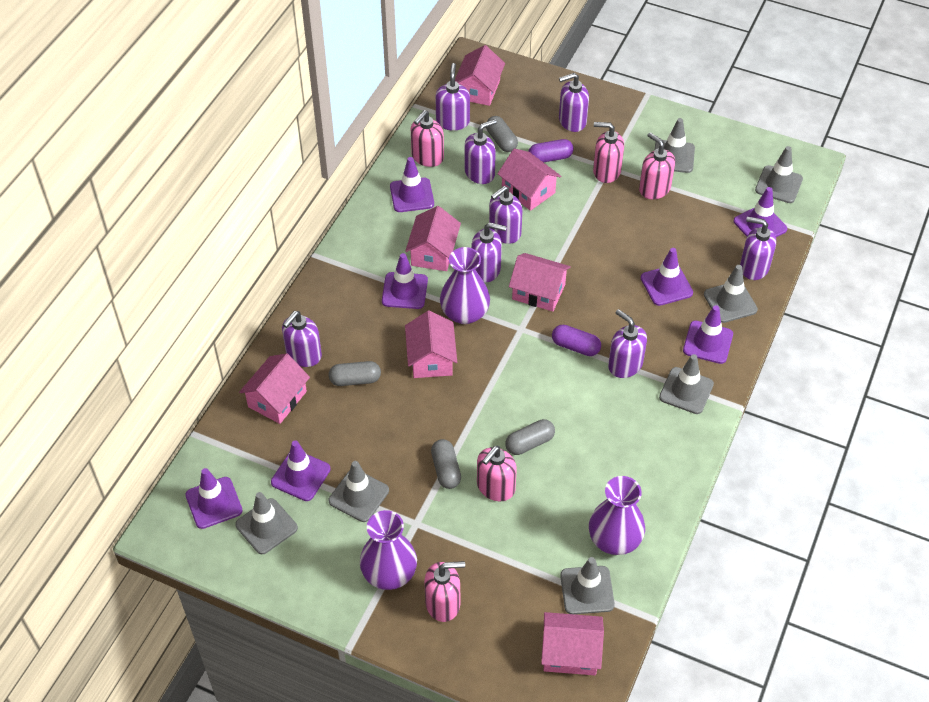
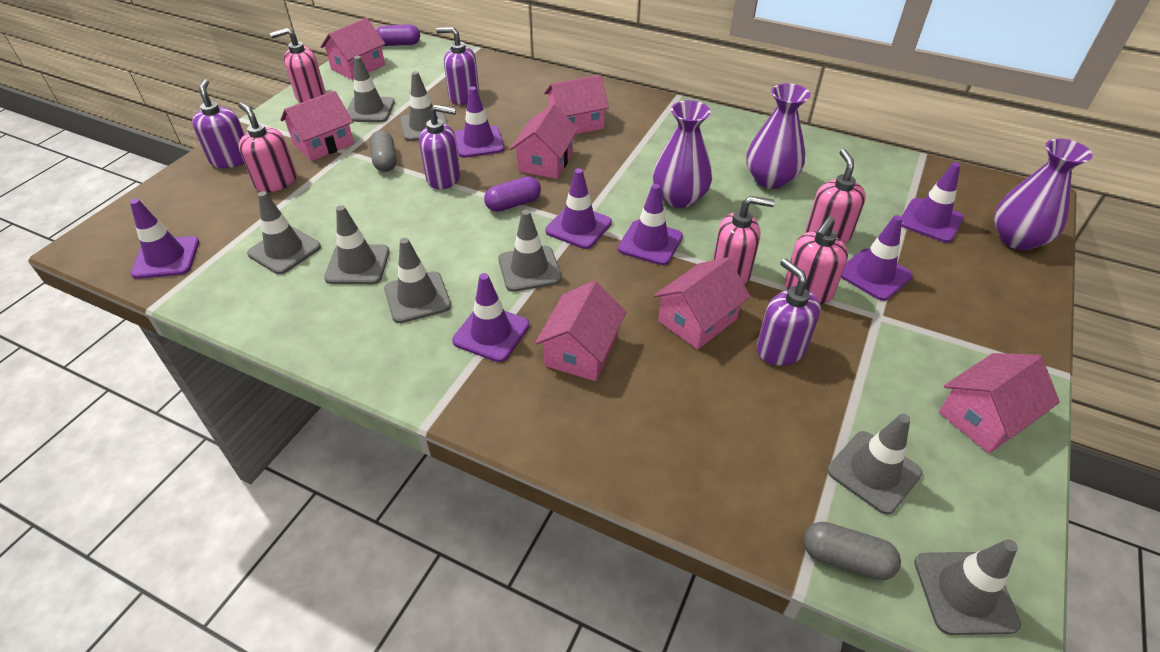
grey capsule: 4 -> 2
grey traffic cone: 7 -> 8
purple soap dispenser: 8 -> 4

